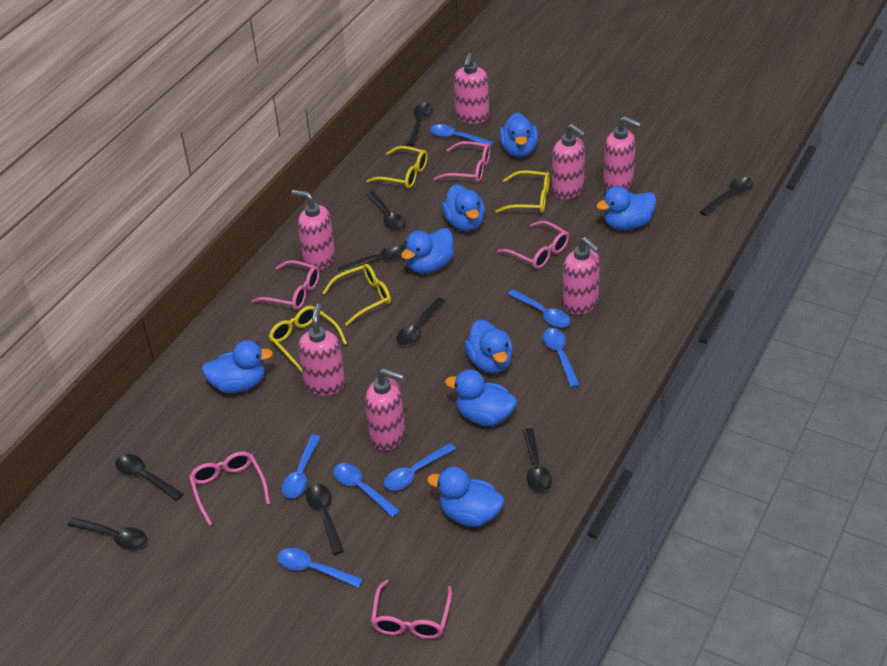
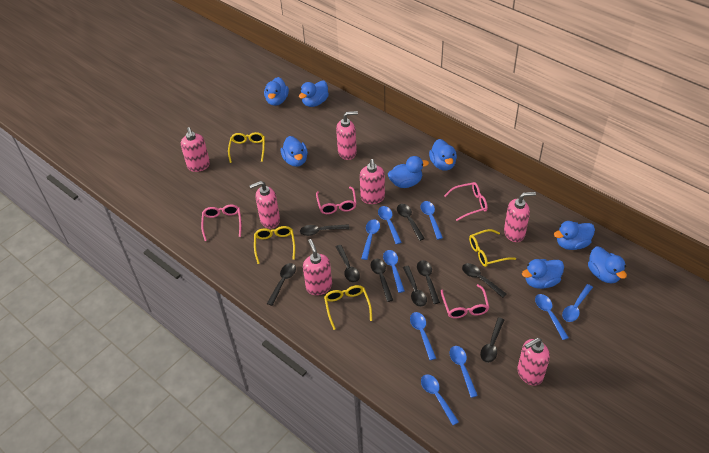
blue spoon: 7 -> 9
pink glasses: 5 -> 4

